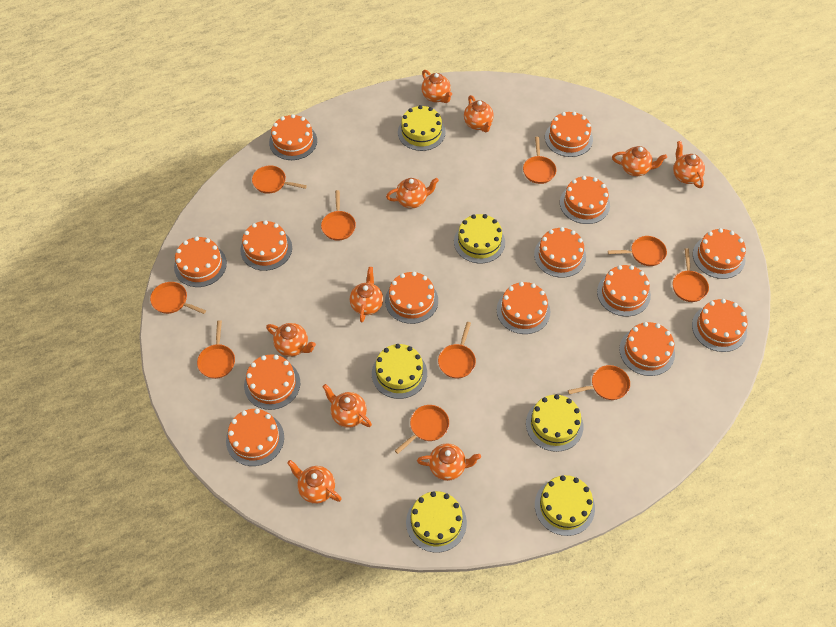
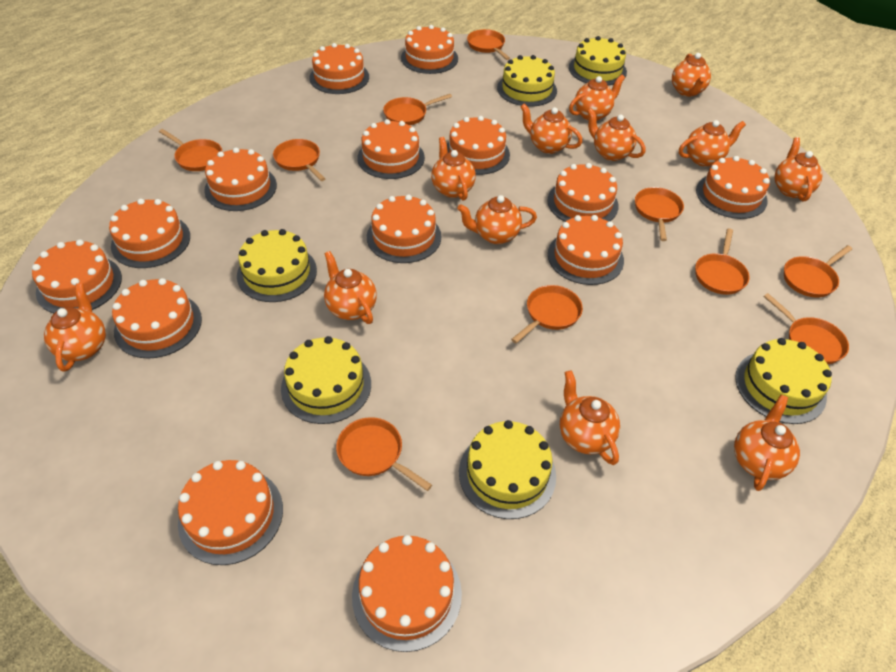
orange teapot: 10 -> 12

